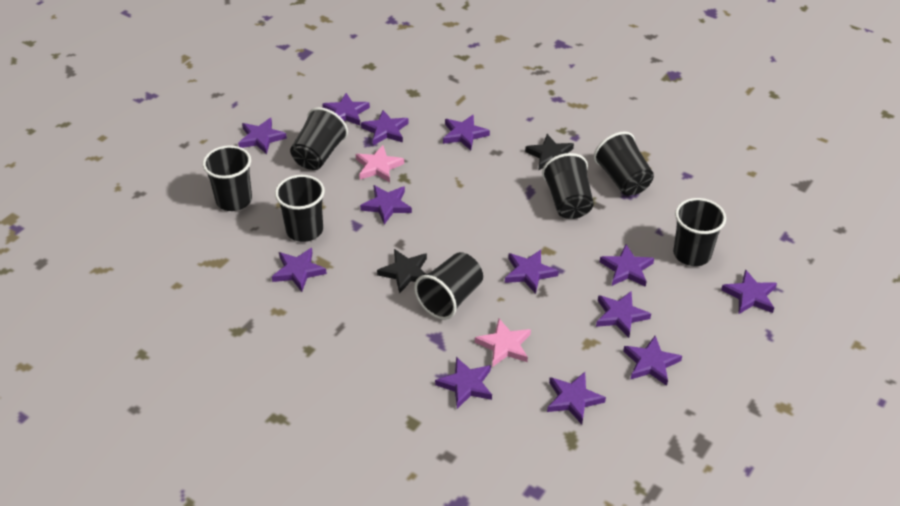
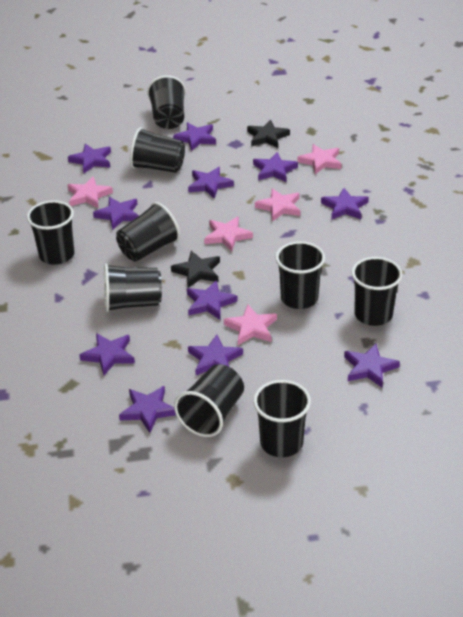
black cup: 7 -> 9
pink star: 2 -> 5
purple star: 13 -> 11

